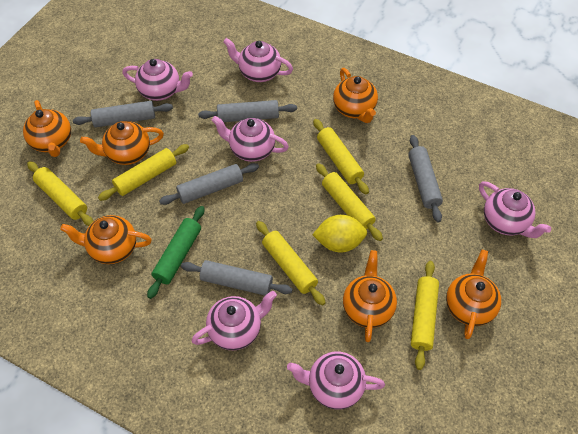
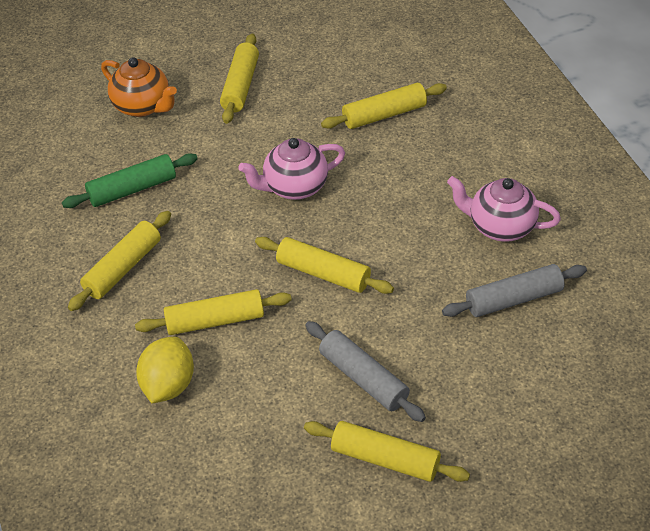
grey rolling pin: 5 -> 2
orange teapot: 6 -> 1
pink teapot: 6 -> 2

